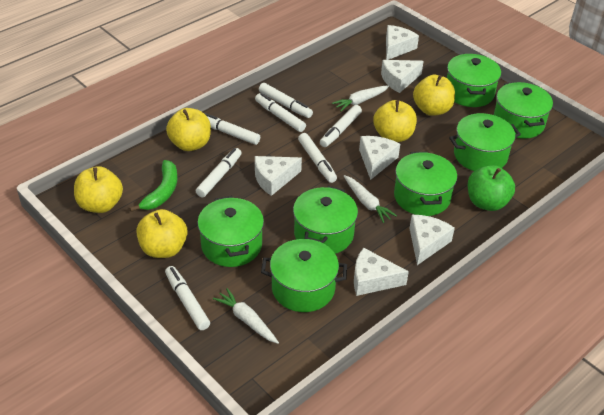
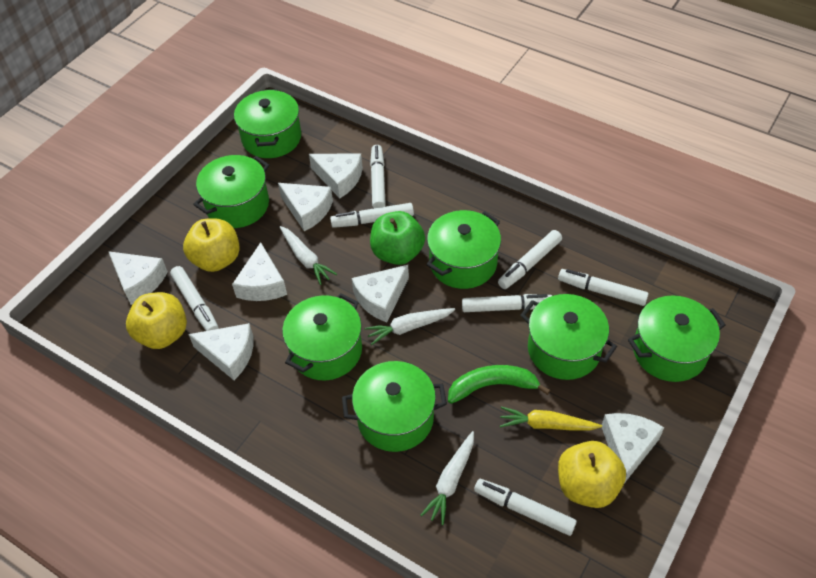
white cheese: 6 -> 7
yellow apple: 5 -> 3
yellow carrot: 0 -> 1

